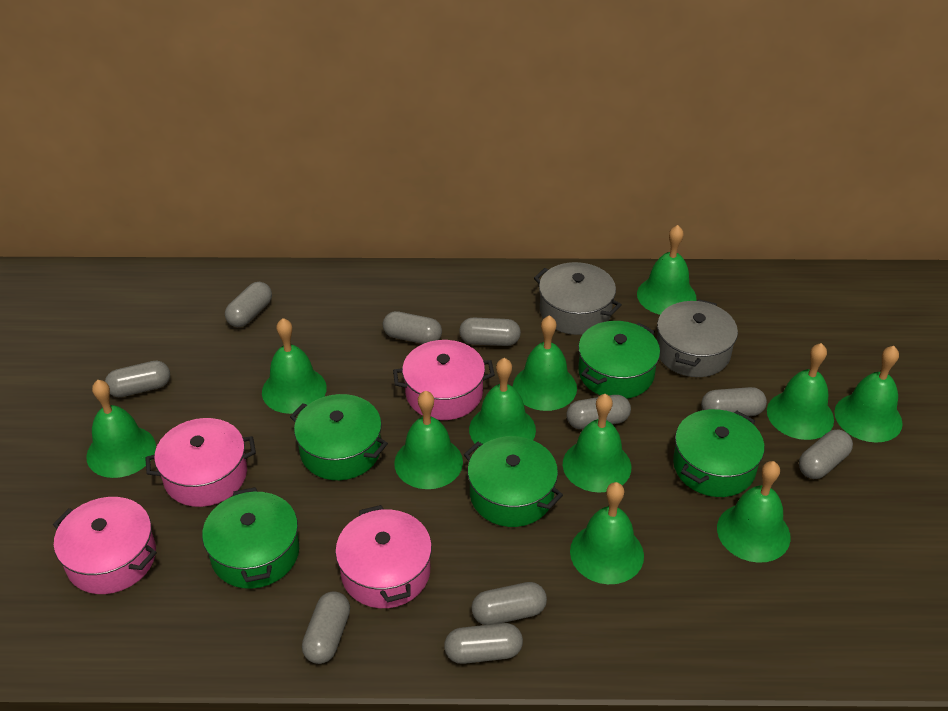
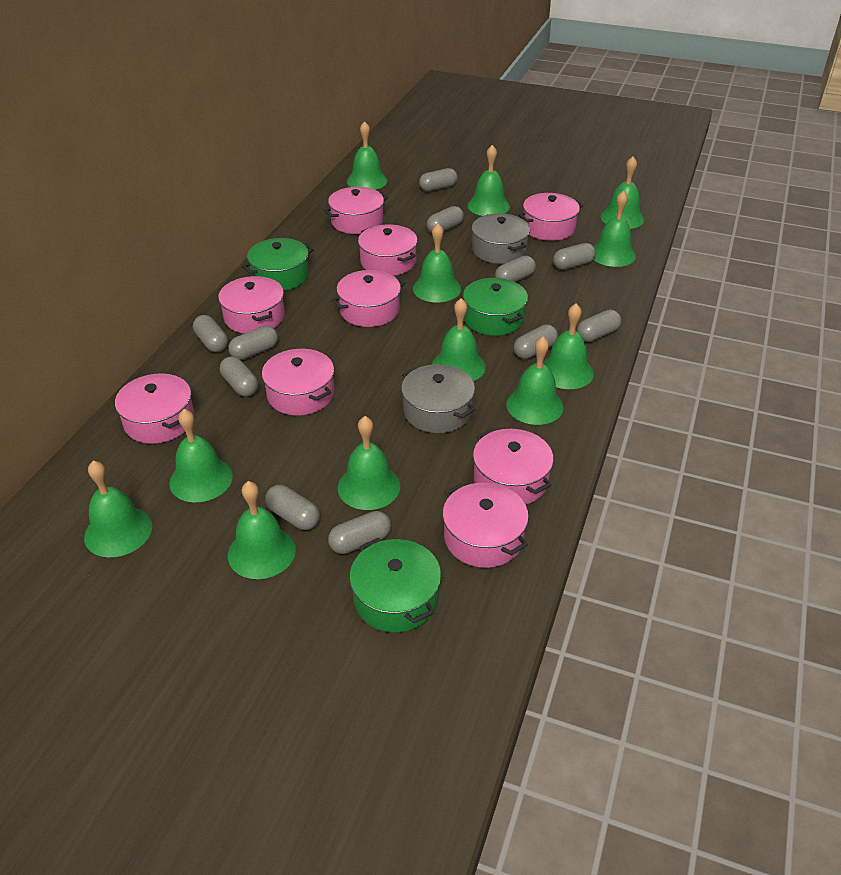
green bell: 11 -> 12
green pot: 5 -> 3
grey capsule: 10 -> 11
pink pot: 4 -> 9

